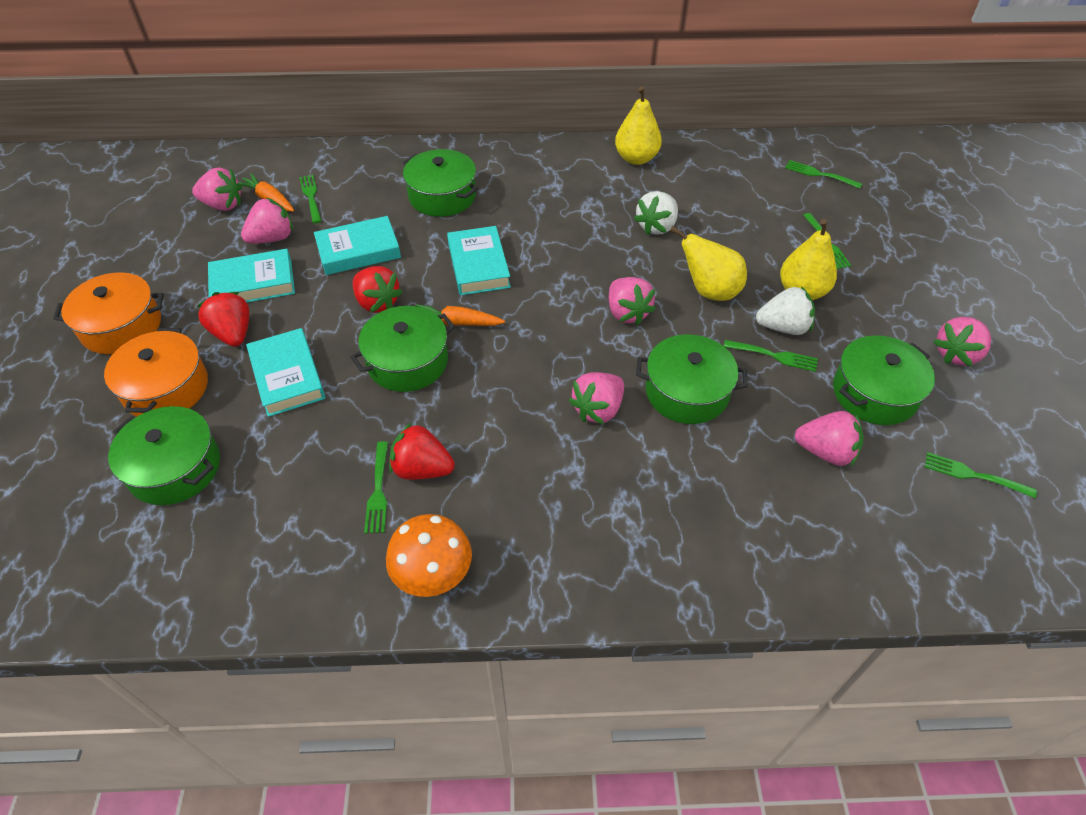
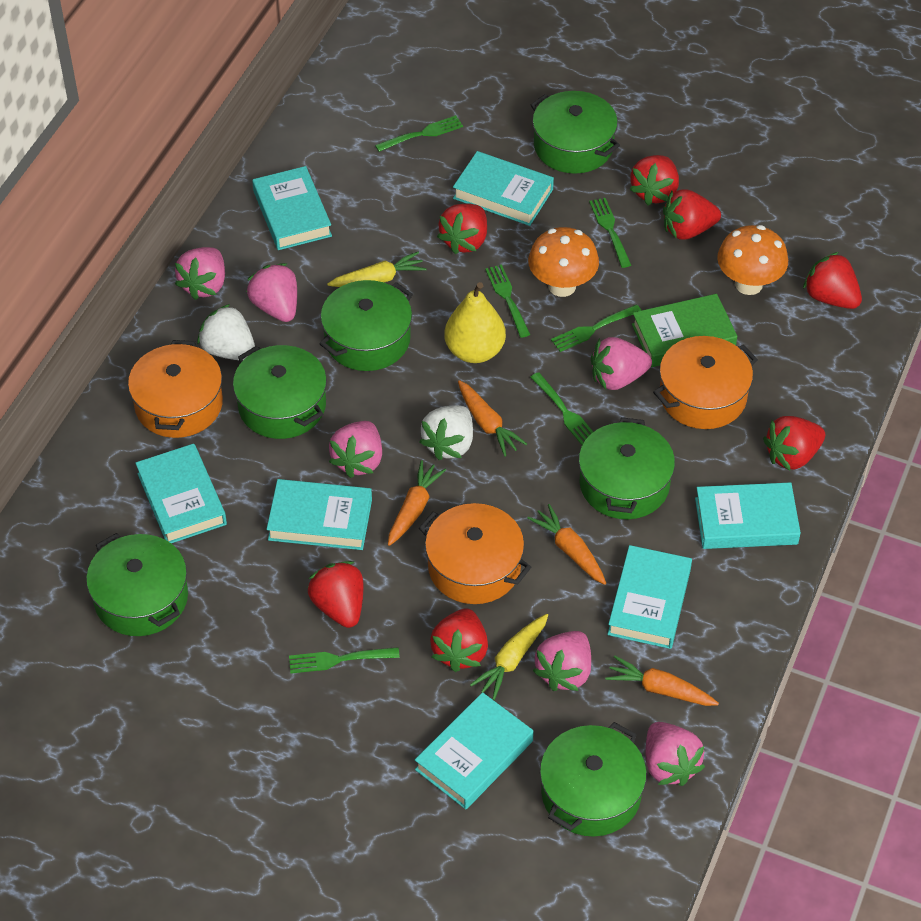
green book: 0 -> 1
green pot: 5 -> 6
orange carrot: 2 -> 4
orange mushroom: 1 -> 2
orange pot: 2 -> 3
red strawberry: 3 -> 7
turquoise book: 4 -> 7
yellow carrot: 0 -> 2
yellow pear: 3 -> 1

